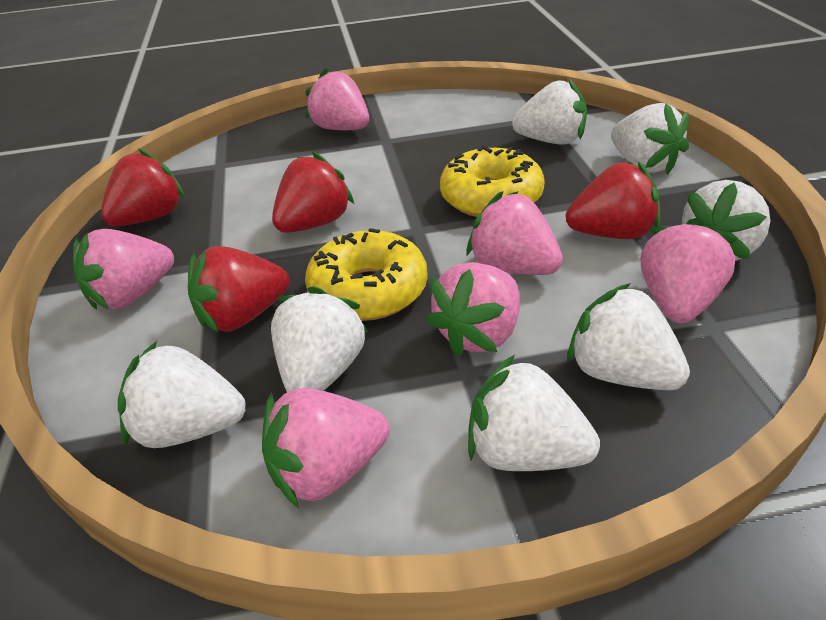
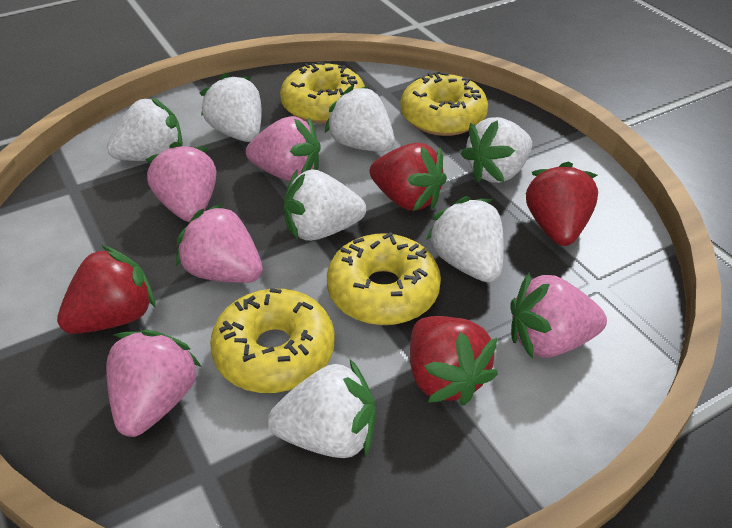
pink strawberry: 6 -> 5
yellow donut: 2 -> 4

